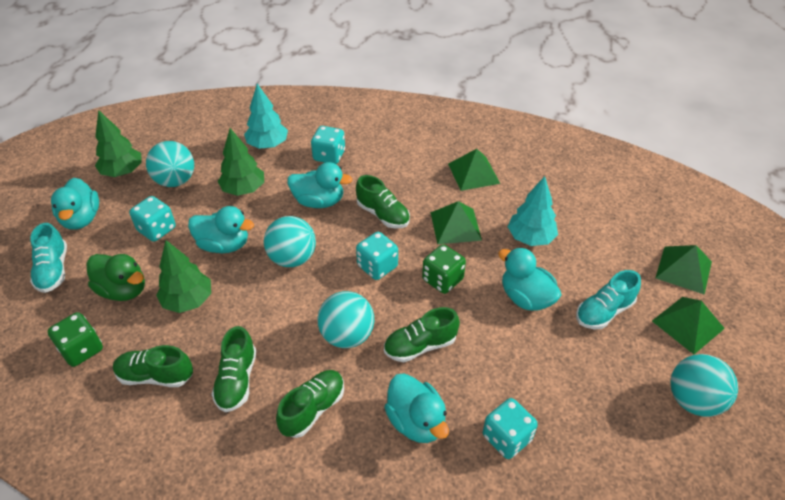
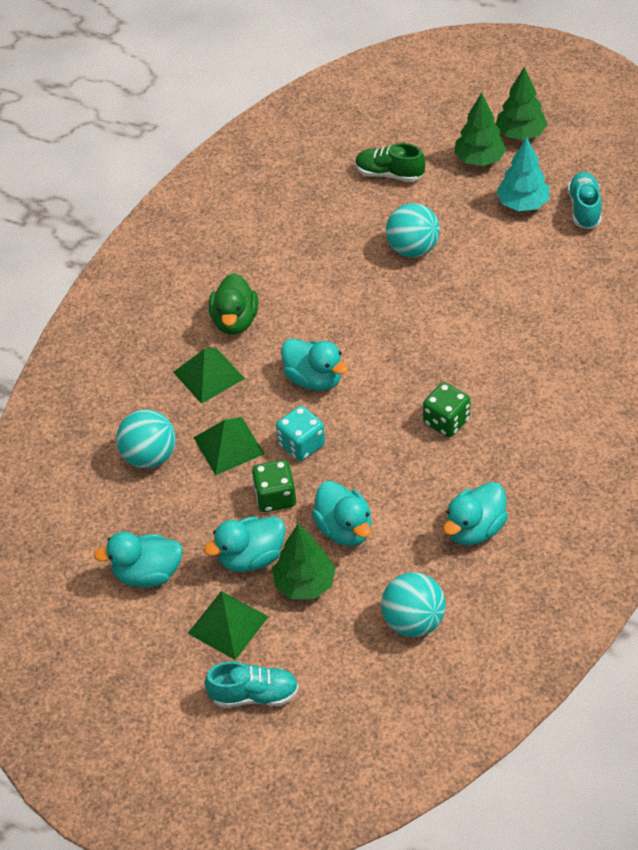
green pyramid: 4 -> 3
green shoe: 5 -> 1
turquoise ball: 4 -> 3
turquoise dice: 4 -> 1
turquoise tree: 2 -> 1

